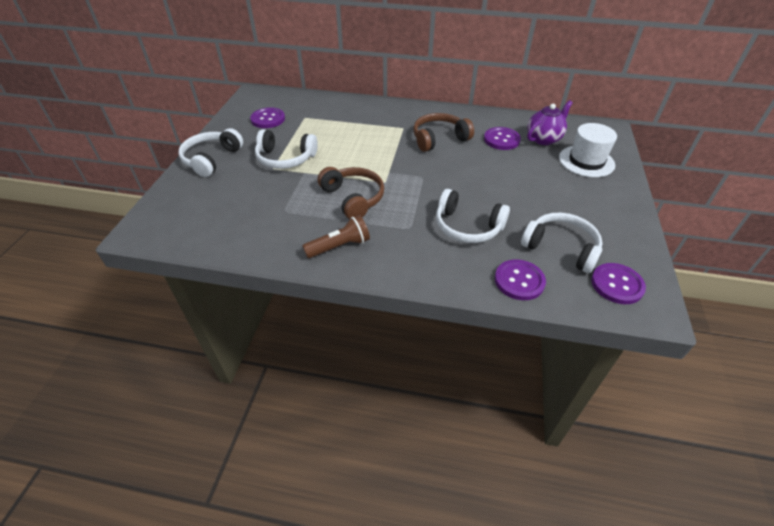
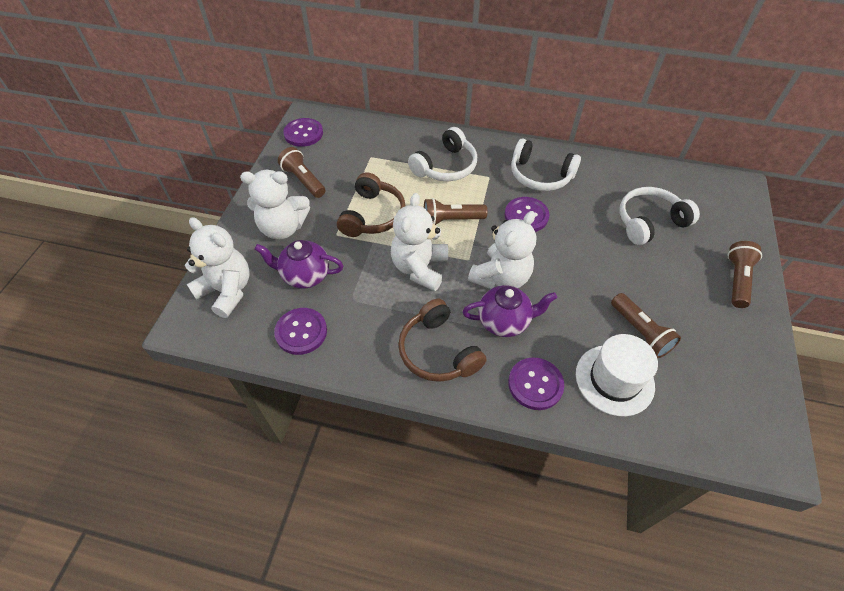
brown flashlight: 1 -> 4
purple teapot: 1 -> 2
white headphones: 4 -> 3
white teddy bear: 0 -> 4

